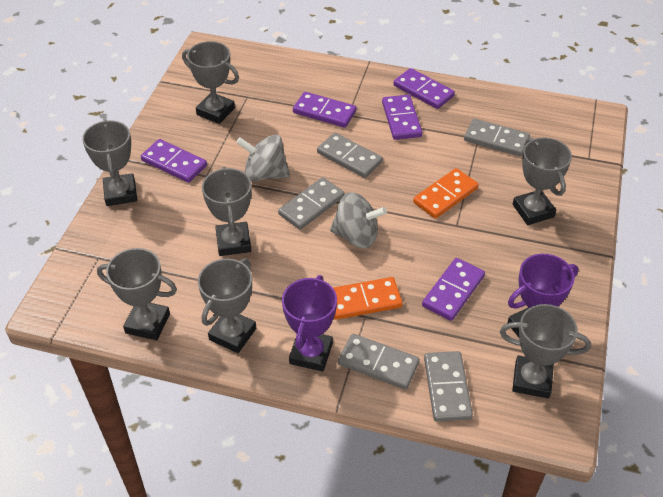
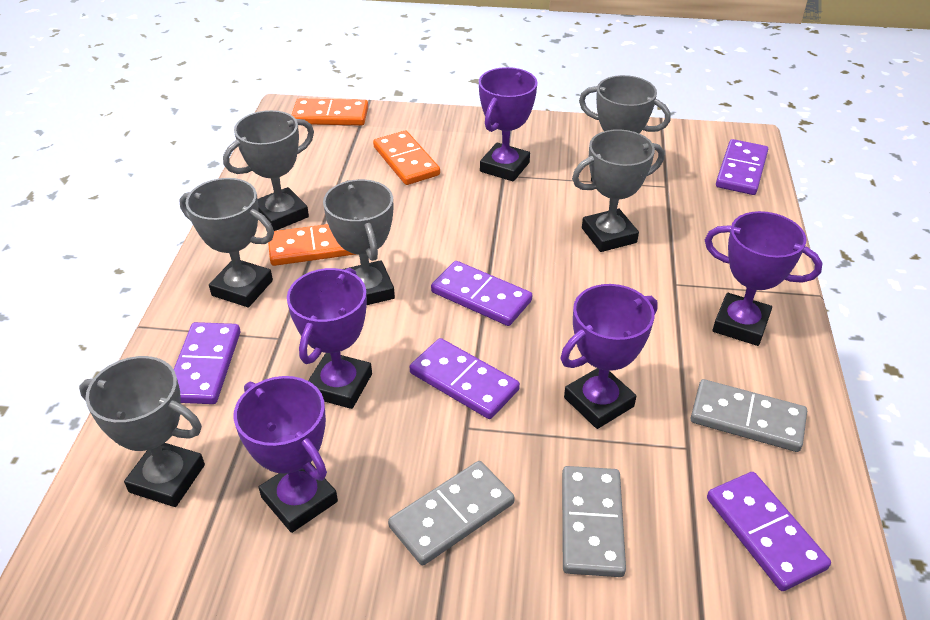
grey domino: 5 -> 3
grey spinning top: 2 -> 0
grey trophy: 7 -> 6
orange domino: 2 -> 3
purple trophy: 2 -> 5

